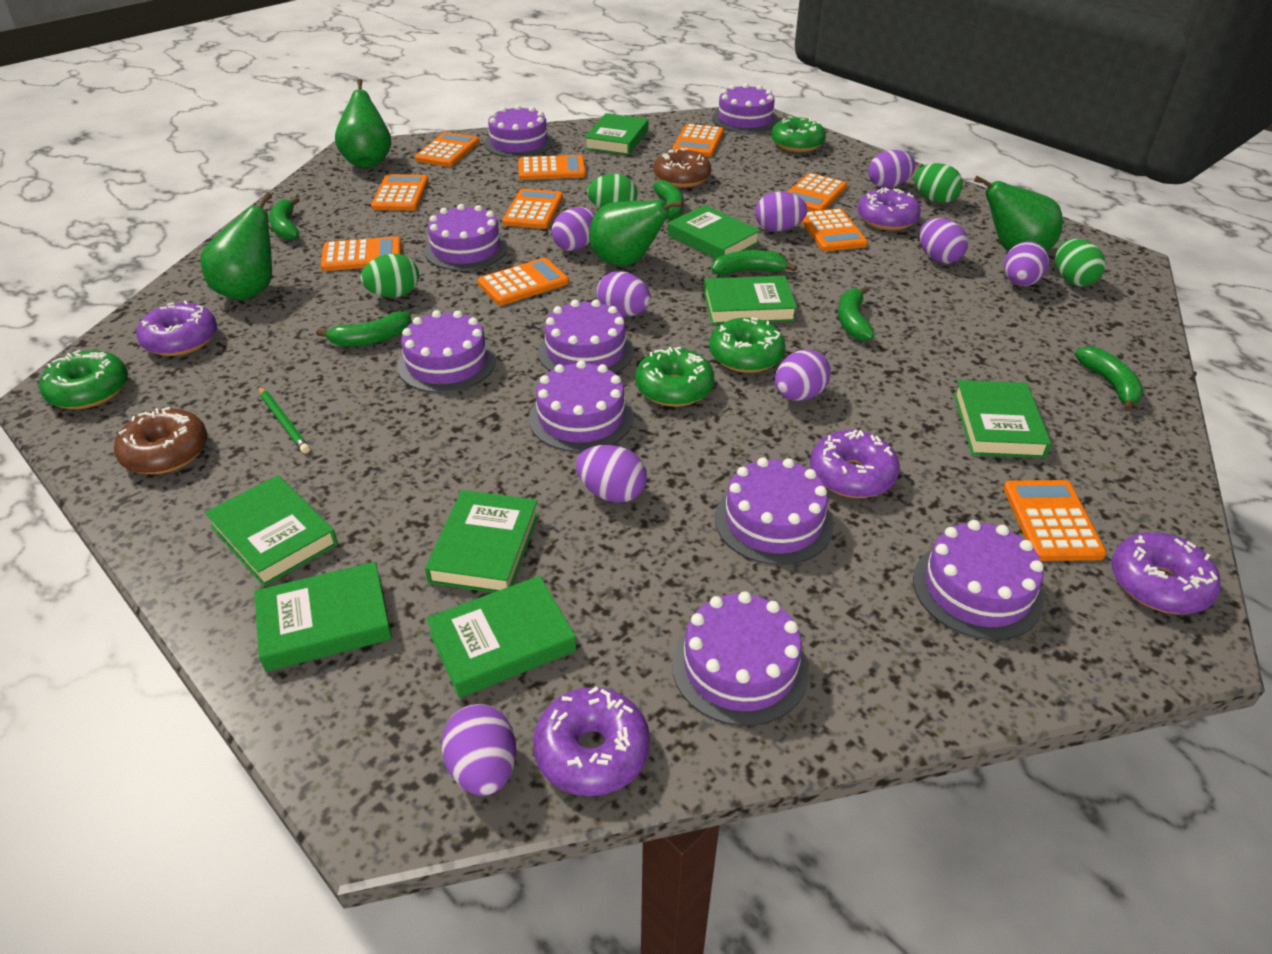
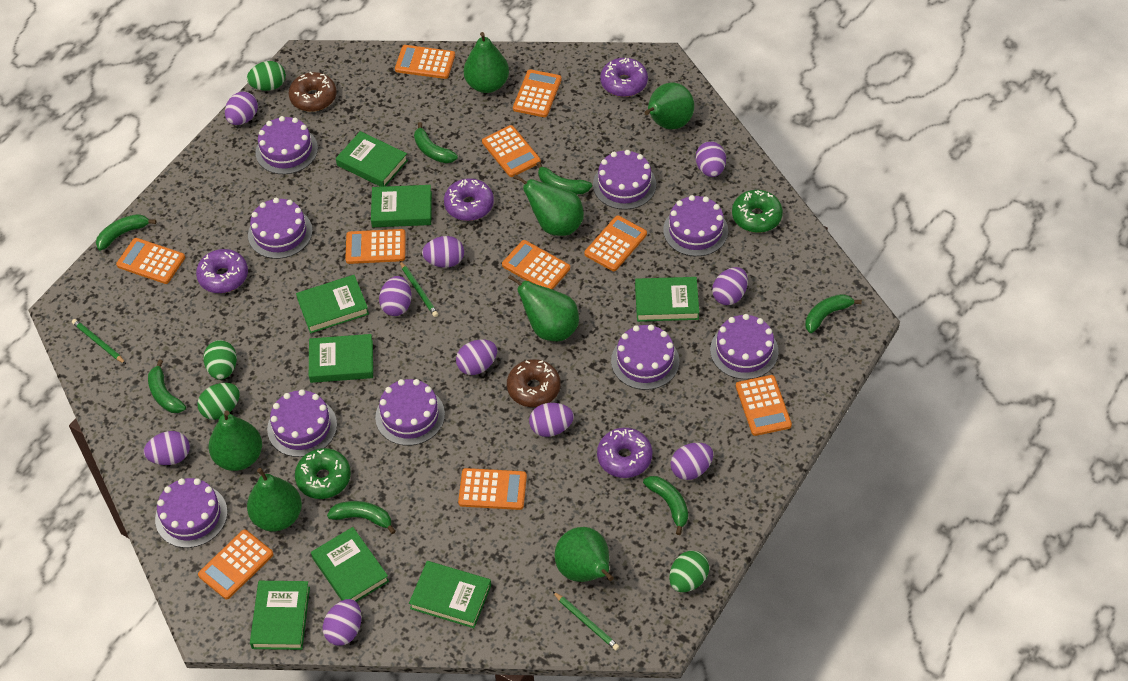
green banana: 6 -> 7
green donut: 4 -> 2
green pear: 4 -> 7
green pencil: 1 -> 3
purple donut: 5 -> 4
purple egg: 9 -> 10

